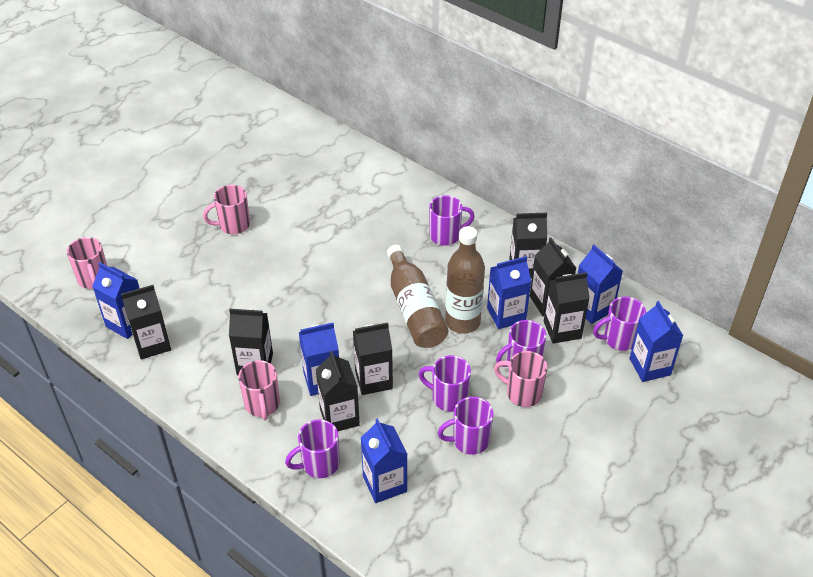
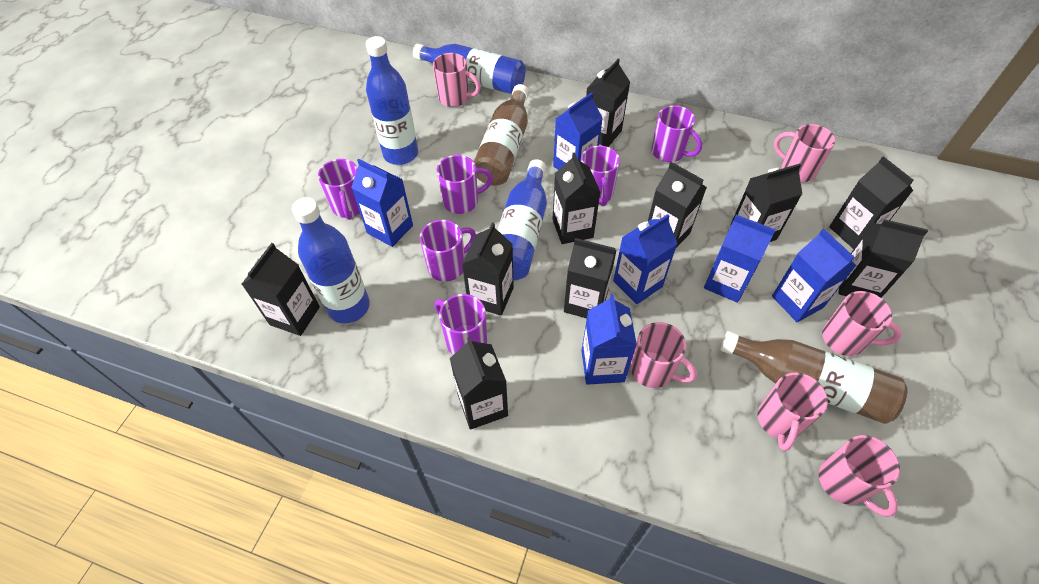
black carton: 7 -> 10
blue bottle: 0 -> 4
pink mug: 4 -> 6

